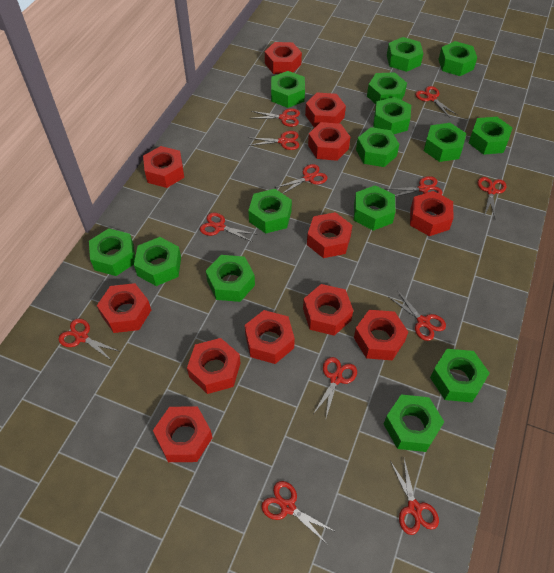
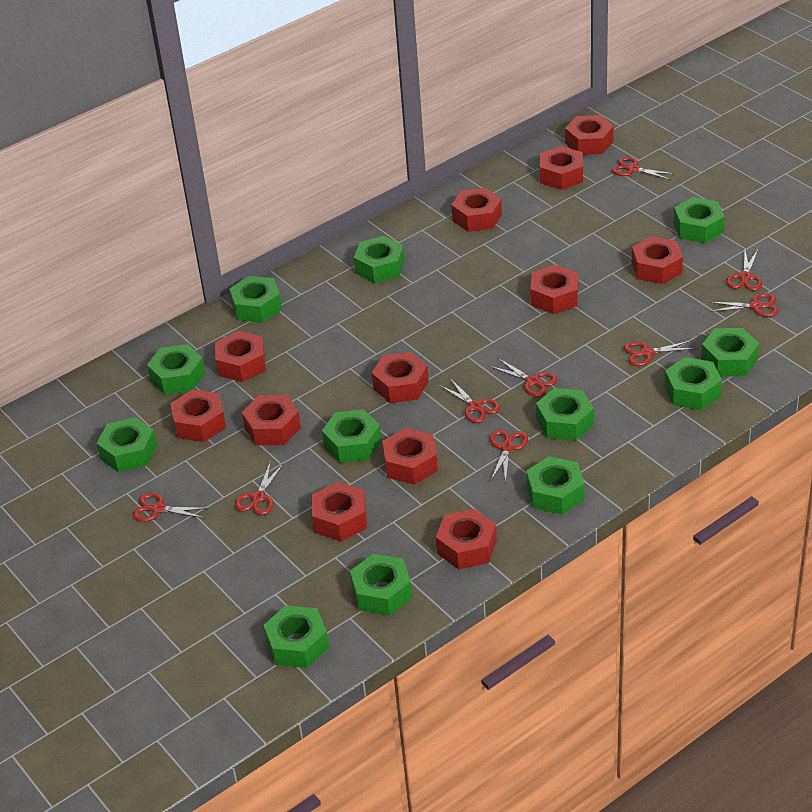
green nut: 15 -> 12
red scissors: 12 -> 9

